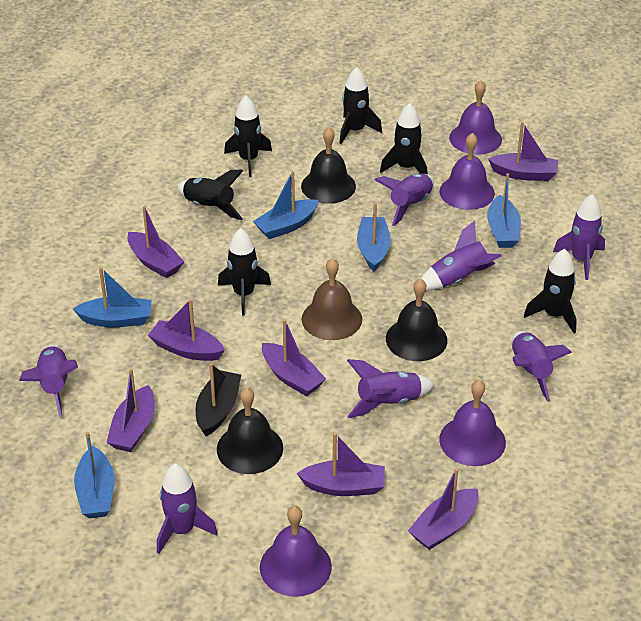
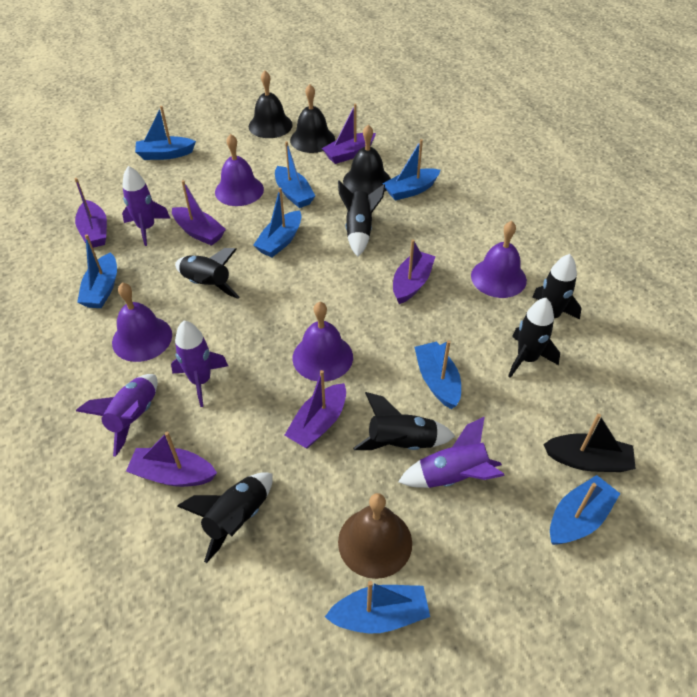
blue boat: 5 -> 8
purple boat: 7 -> 6
purple rocket: 7 -> 4

